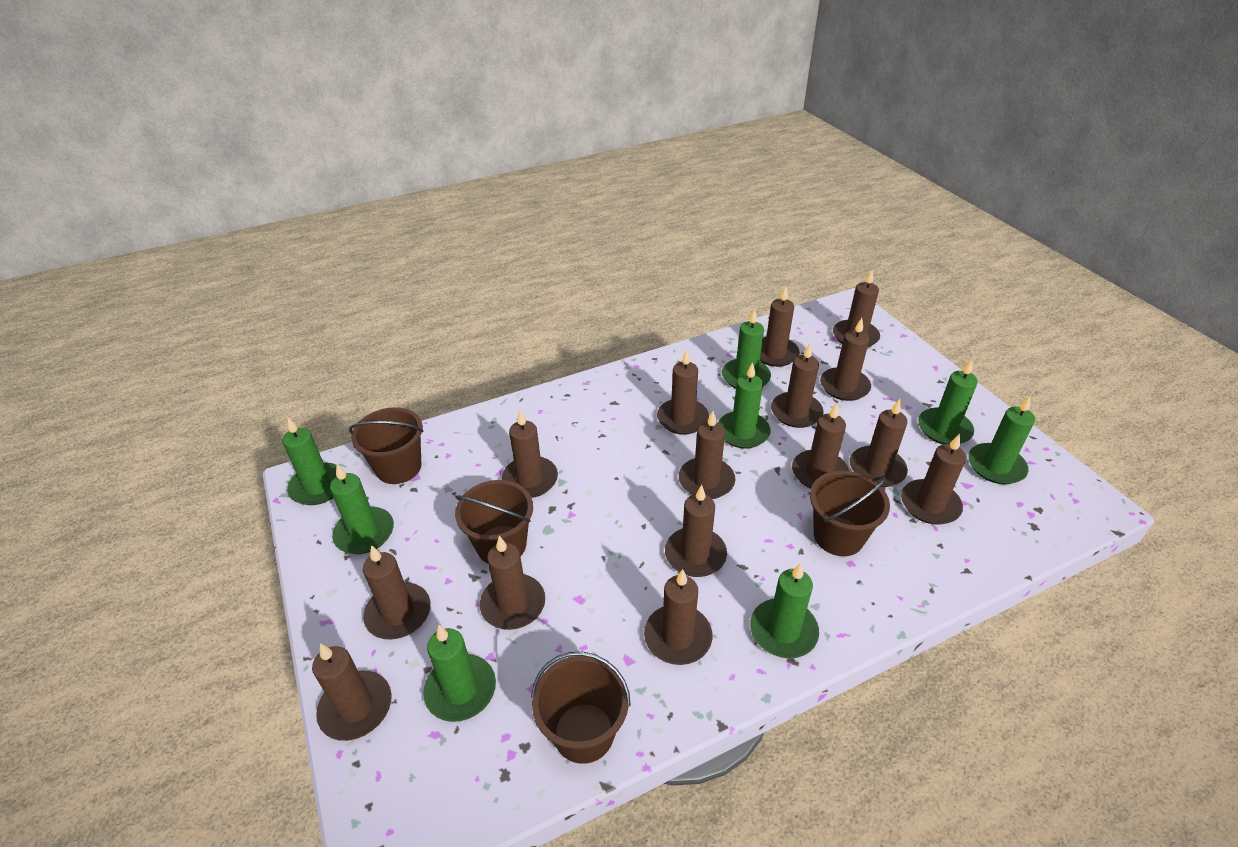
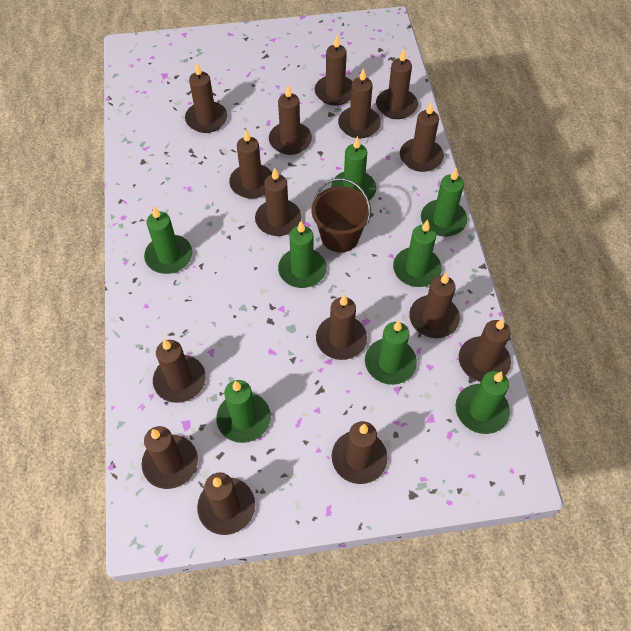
brown bucket: 4 -> 1

